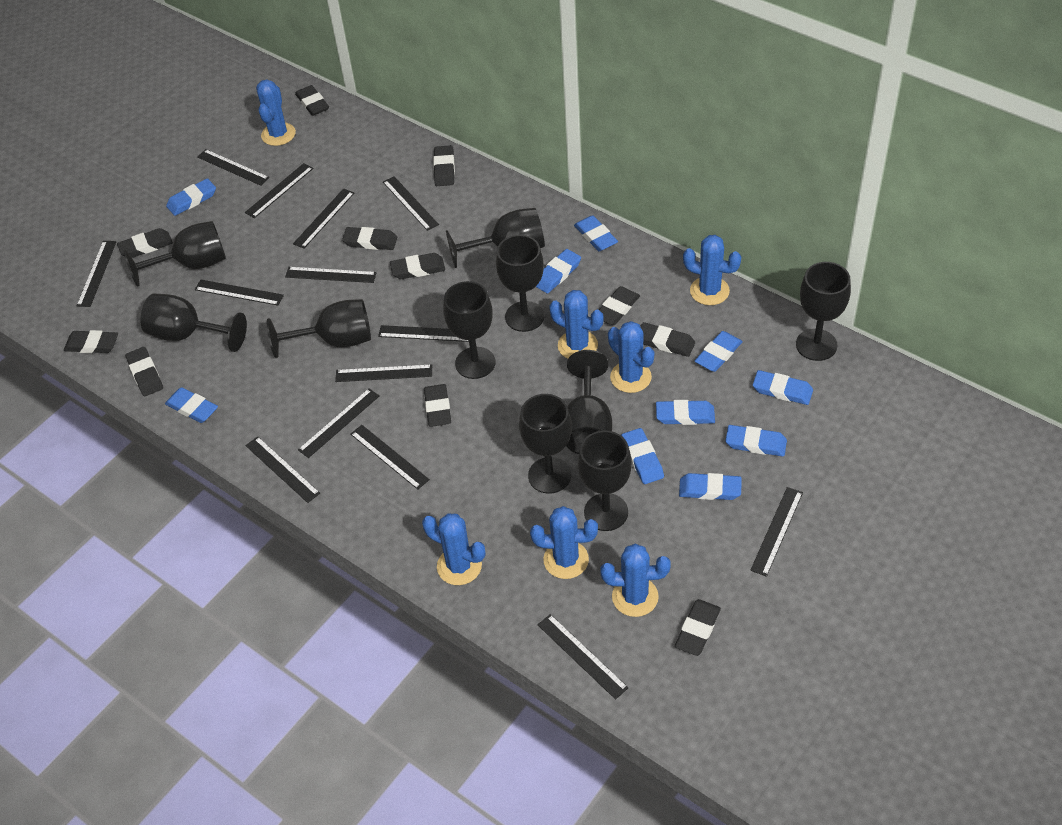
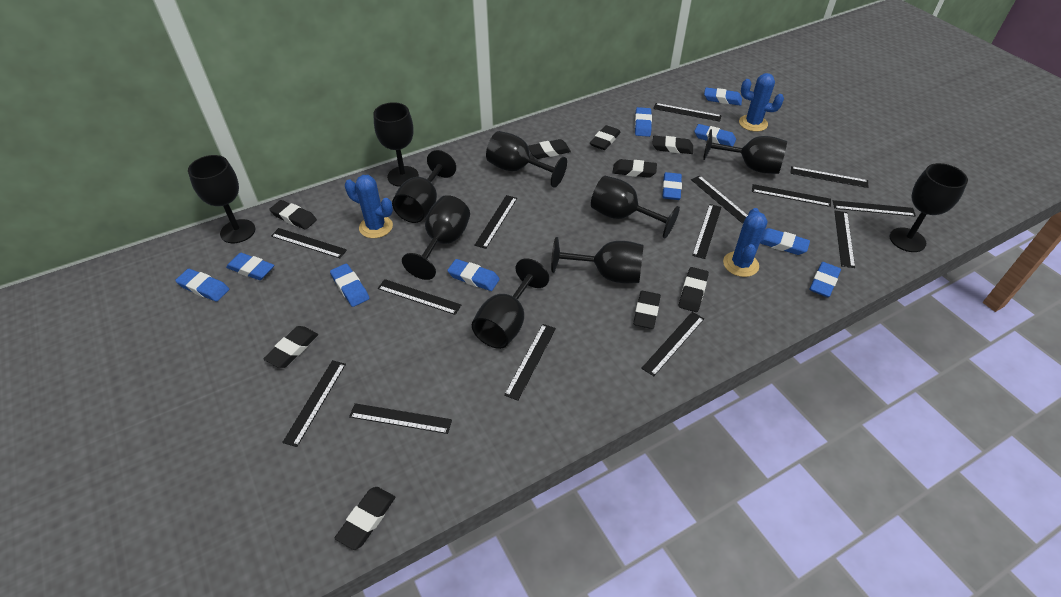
black eraser: 11 -> 9
blue cactus: 7 -> 3

